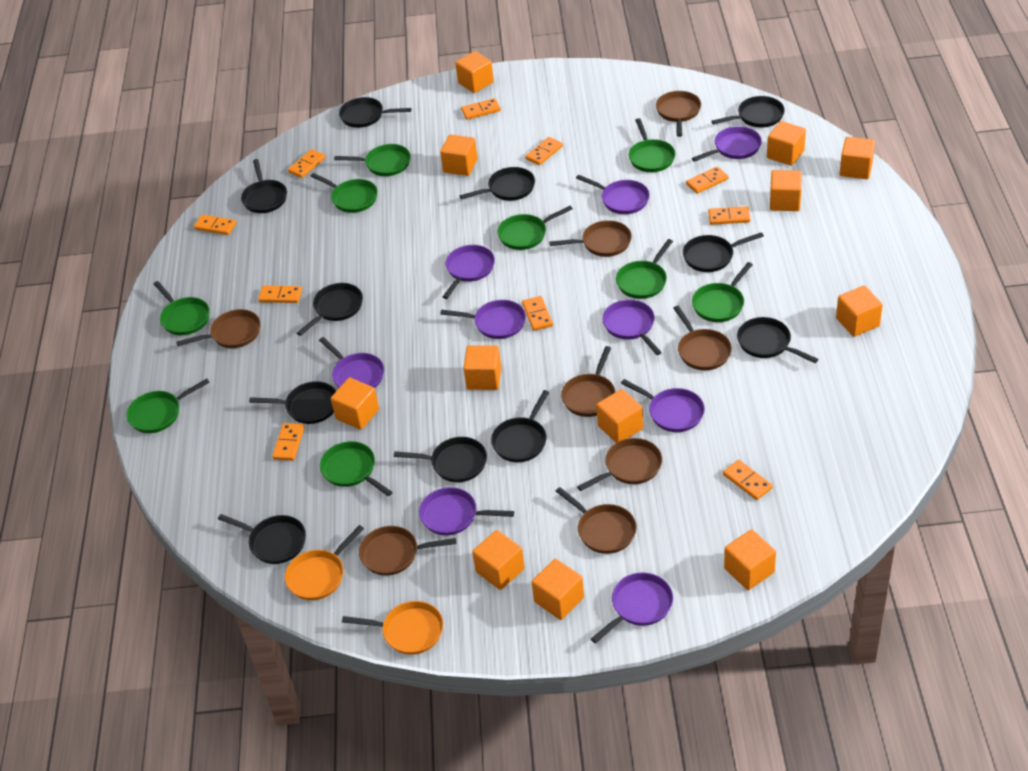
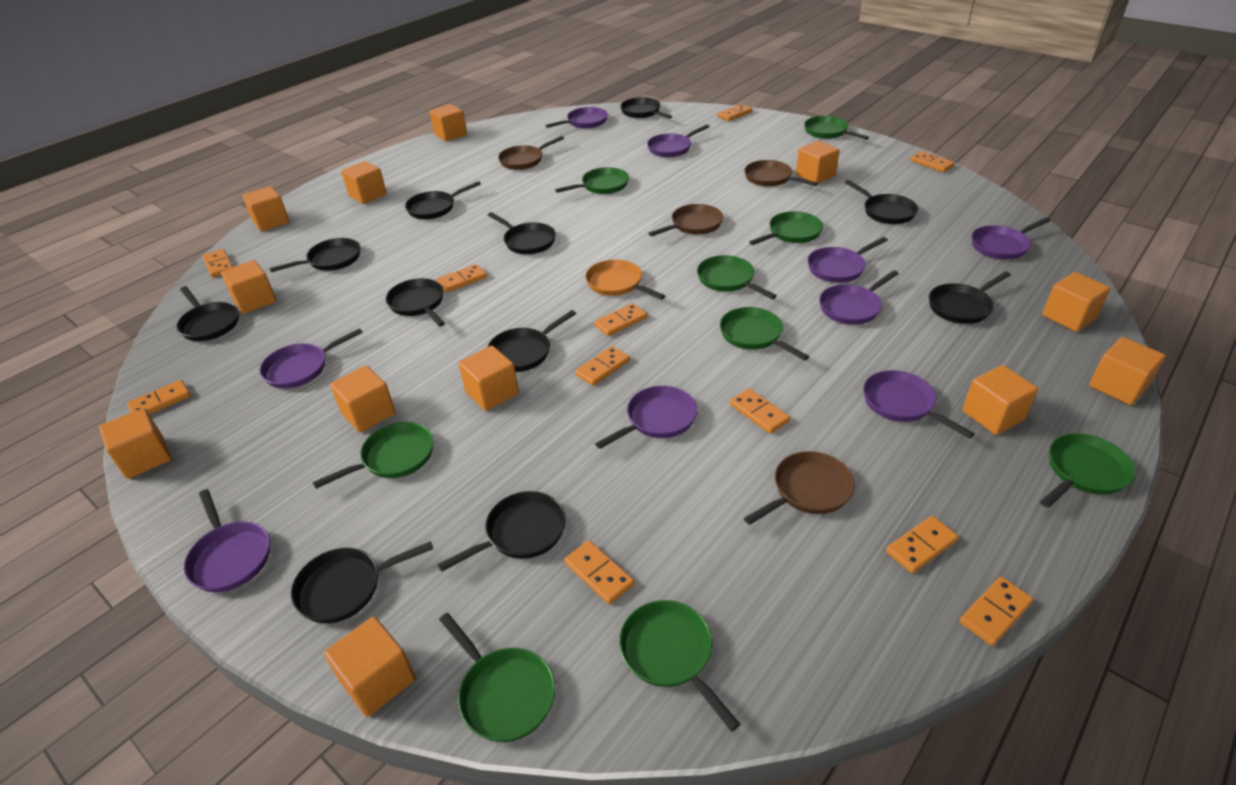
brown pan: 8 -> 4
orange domino: 10 -> 11
orange pan: 2 -> 1

